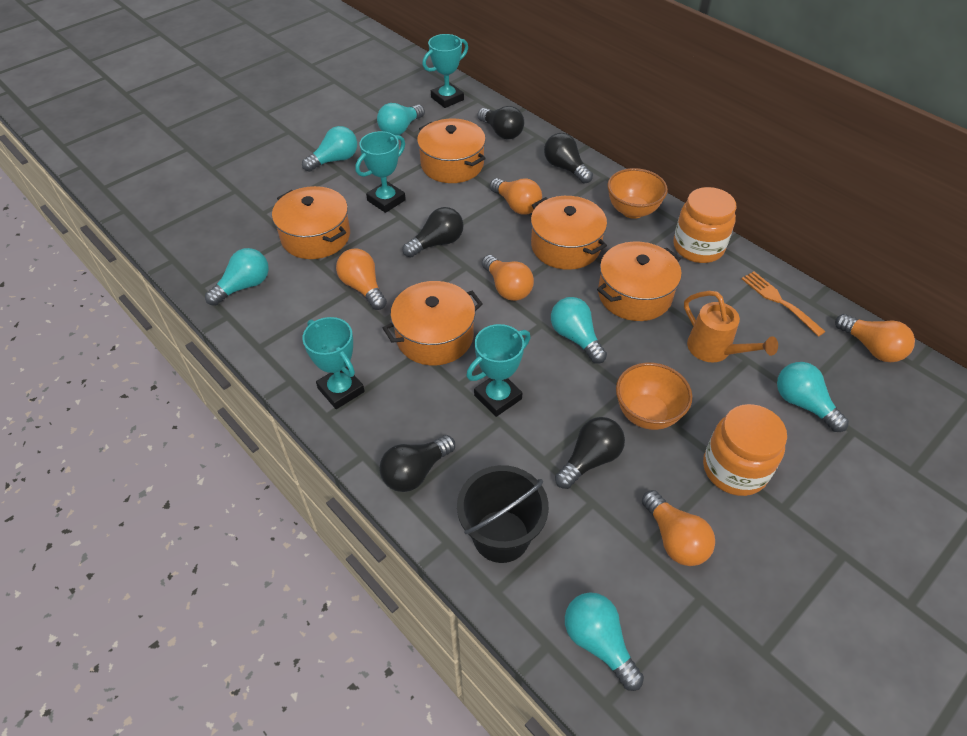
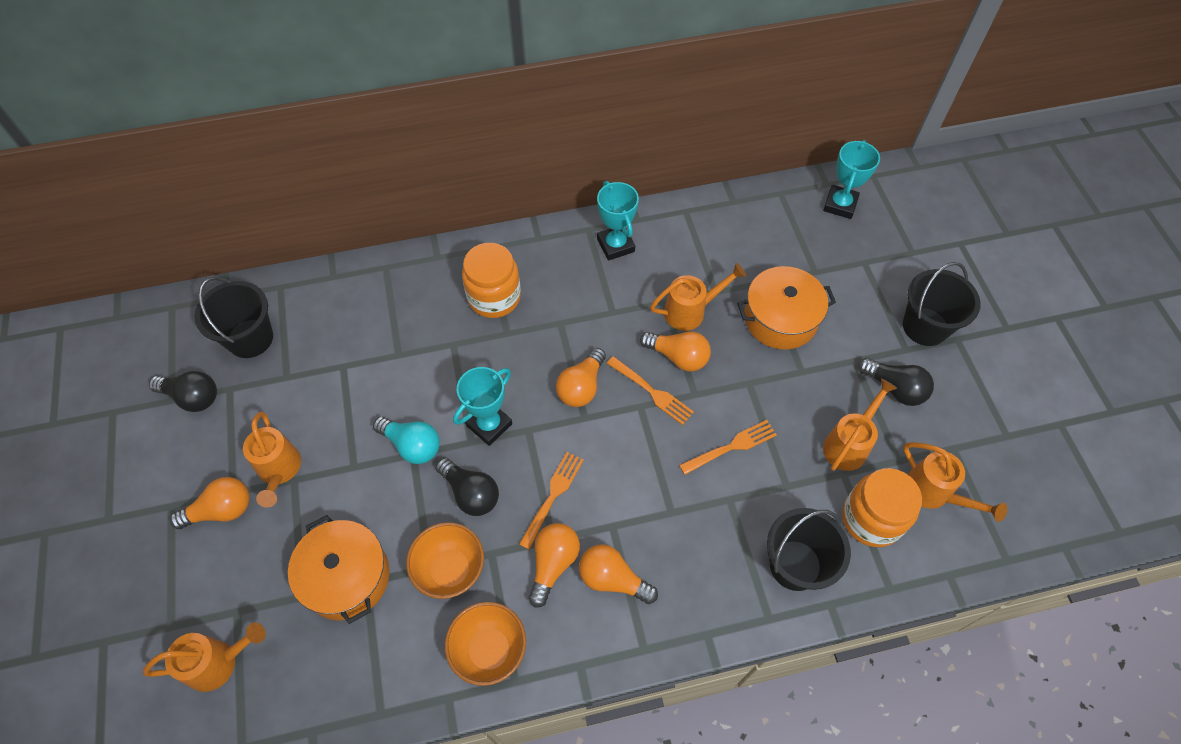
black bucket: 1 -> 3
black light bulb: 5 -> 3
orange fork: 1 -> 3
orange pot: 5 -> 2
orange watering can: 1 -> 5
turquoise light bulb: 6 -> 1
turquoise trophy: 4 -> 3

